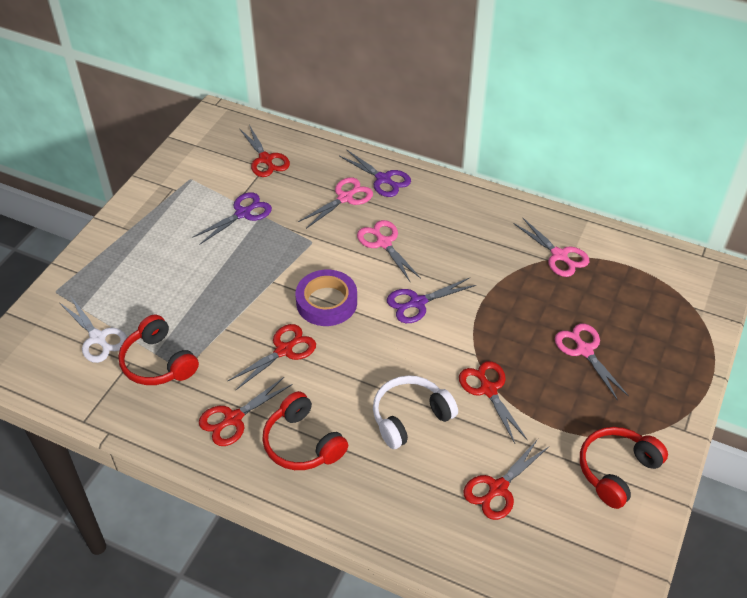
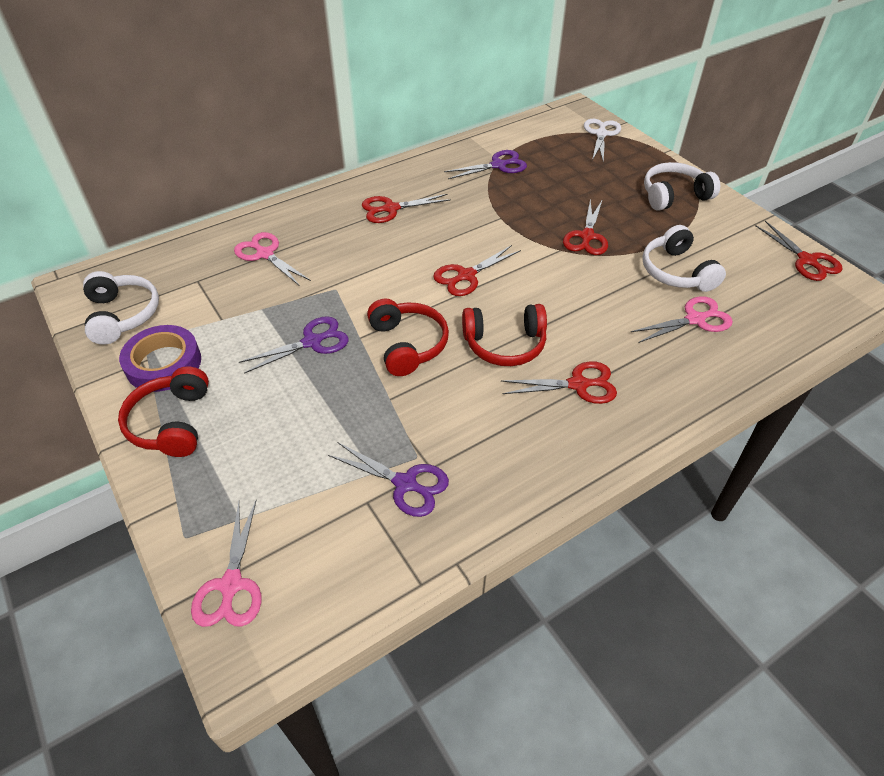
pink scissors: 4 -> 3
white headphones: 1 -> 3

